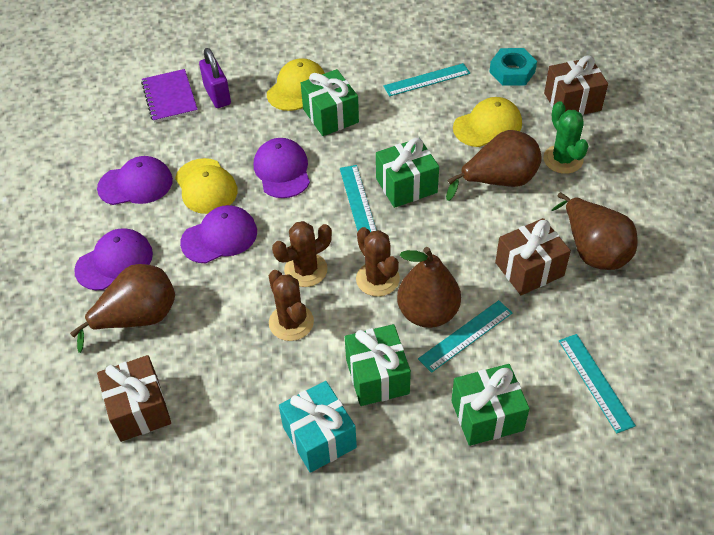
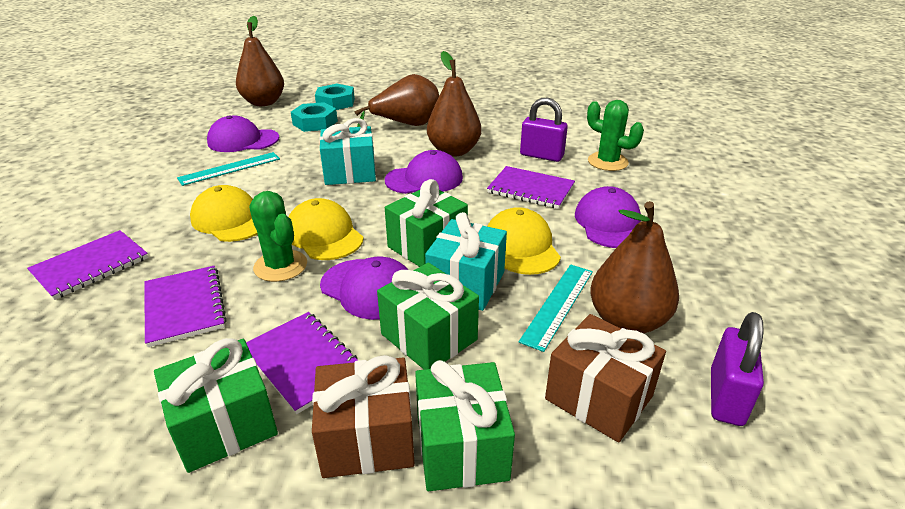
brown cactus: 3 -> 0
brown gift: 3 -> 2
green cactus: 1 -> 2
purple notebook: 1 -> 4
purple padlock: 1 -> 2
turquoise gift: 1 -> 2
turquoise nut: 1 -> 2
turquoise ruler: 4 -> 2

